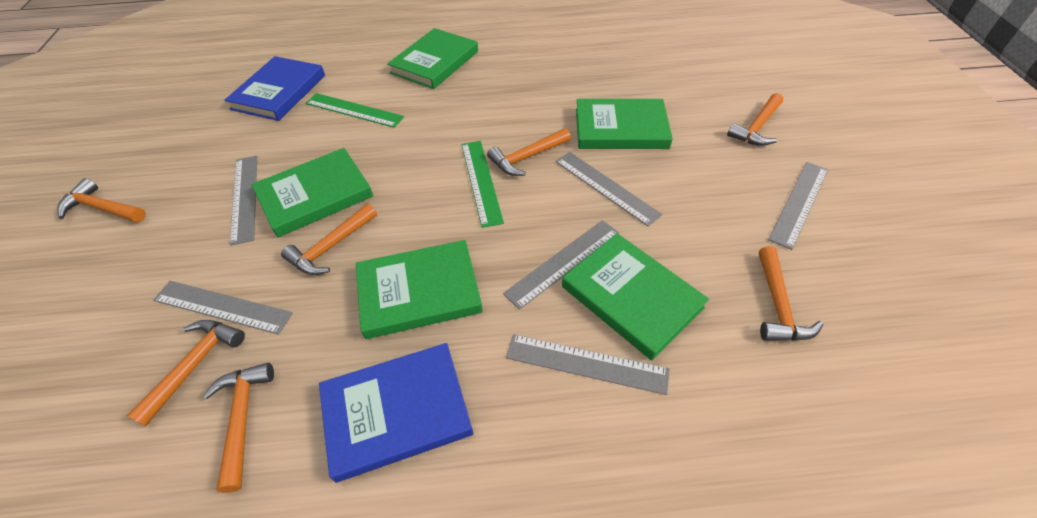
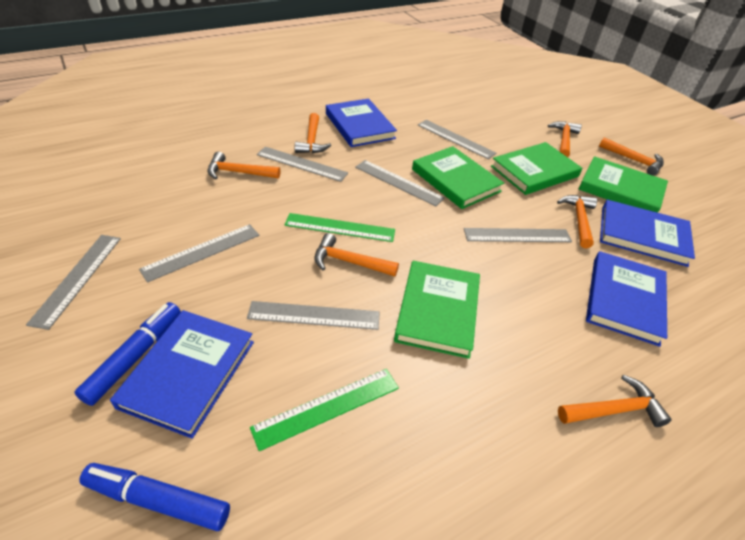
blue book: 2 -> 4
blue marker: 0 -> 2
green book: 5 -> 4
grey ruler: 6 -> 7

